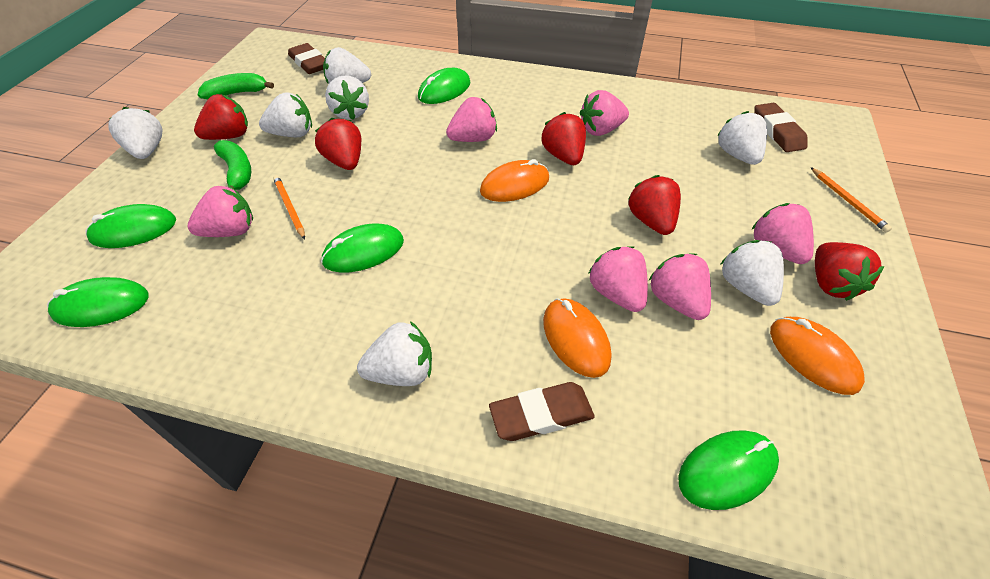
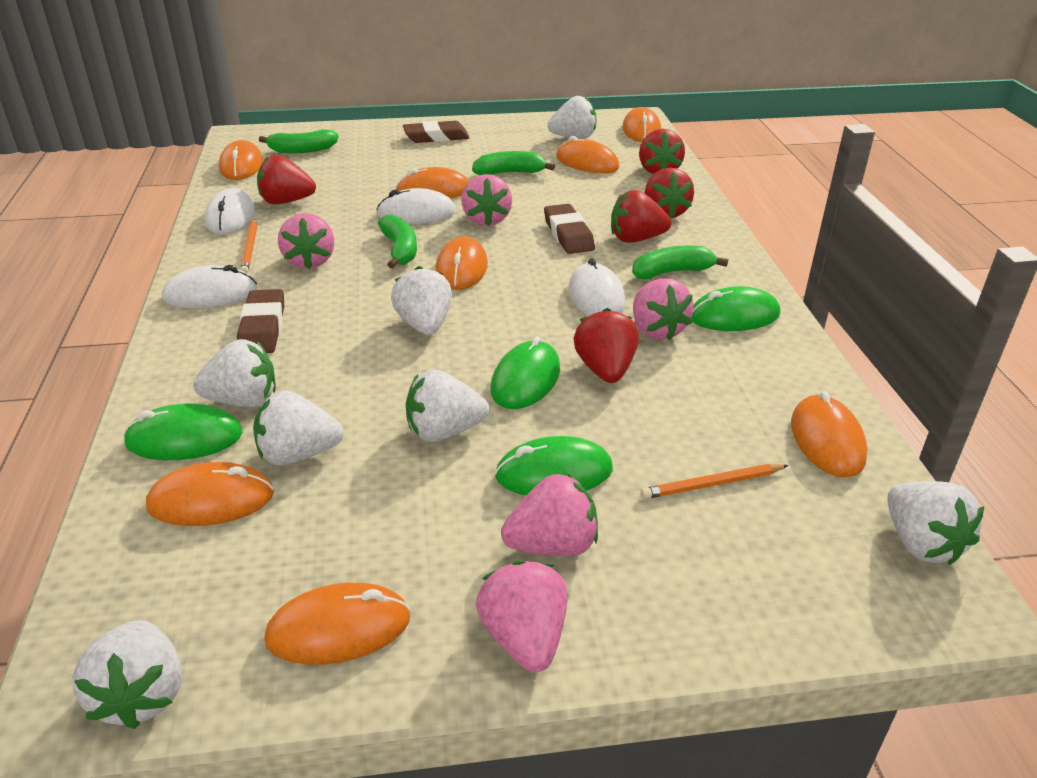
green banana: 2 -> 4
green mouse: 5 -> 4
orange mouse: 3 -> 8
pink strawberry: 6 -> 5
white mouse: 0 -> 4

